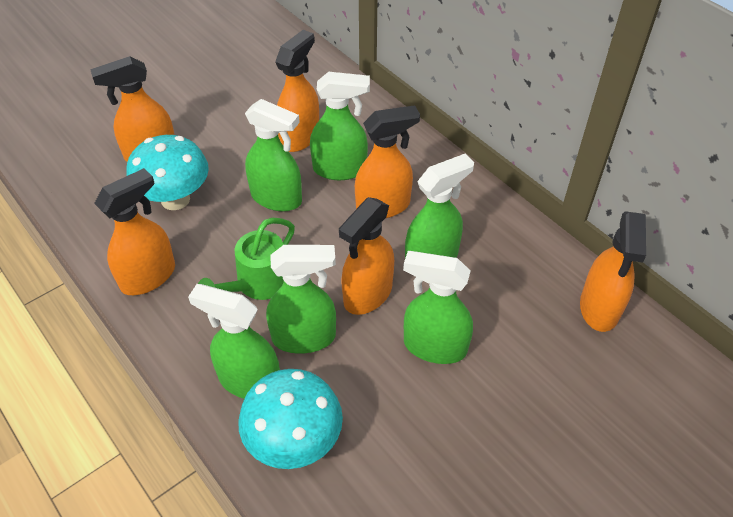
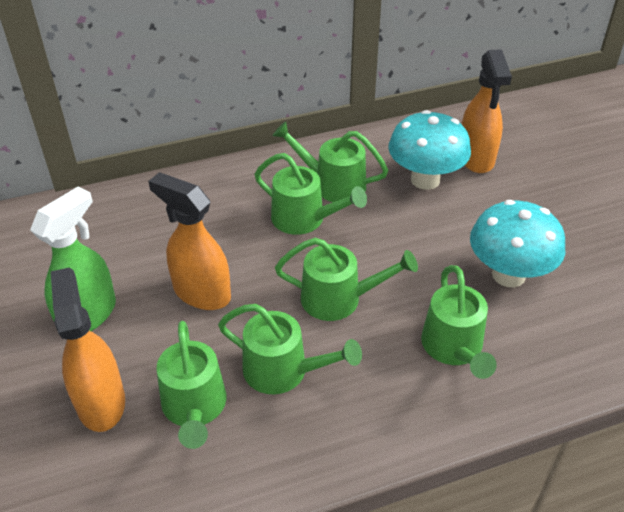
green spray bottle: 6 -> 1
green watering can: 1 -> 6
orange spray bottle: 6 -> 3

